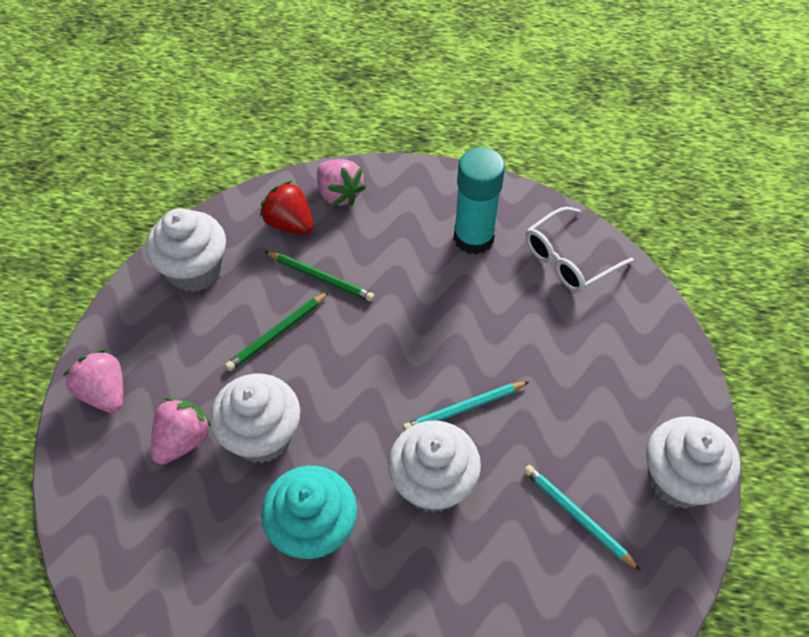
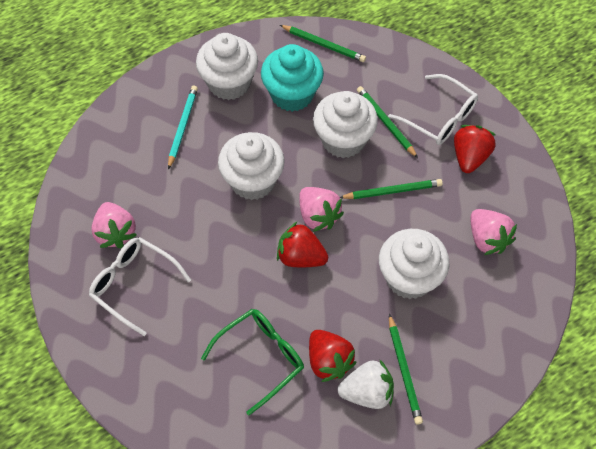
green glasses: 0 -> 1
green pencil: 2 -> 4
red strawberry: 1 -> 3
turquoise glue stick: 1 -> 0
turquoise pencil: 2 -> 1
white glasses: 1 -> 2
white strawberry: 0 -> 1

